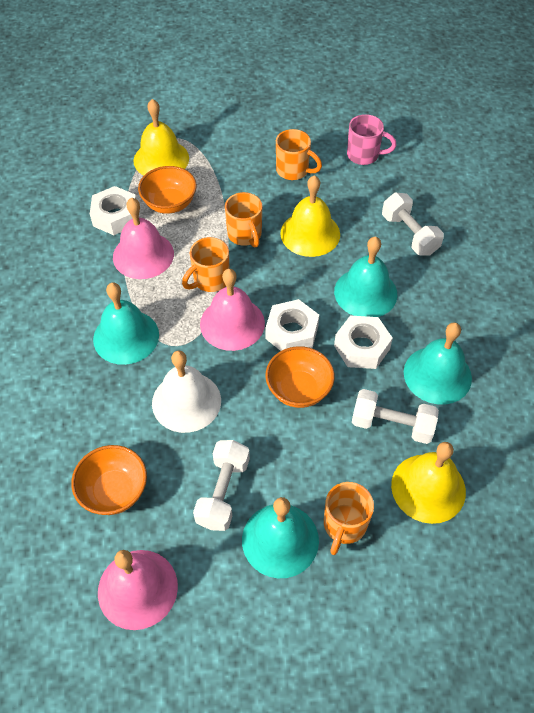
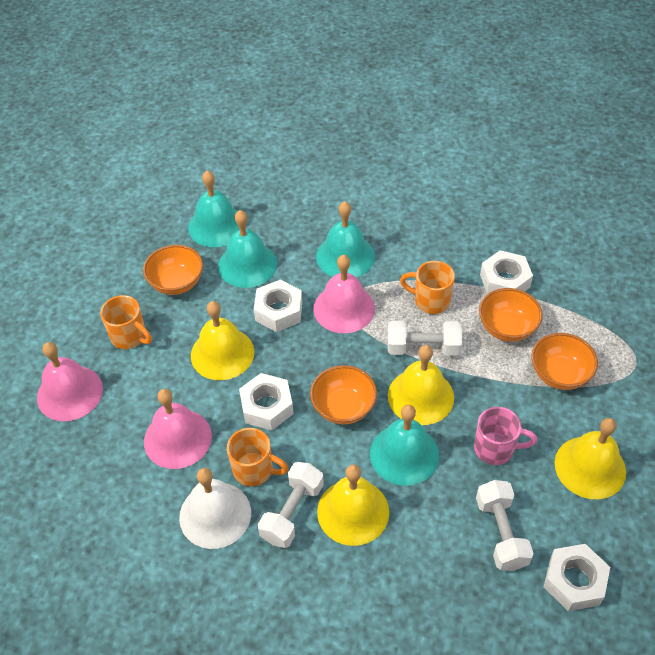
orange bowl: 3 -> 4
orange mug: 4 -> 3
white nut: 3 -> 4
yellow bell: 3 -> 4

